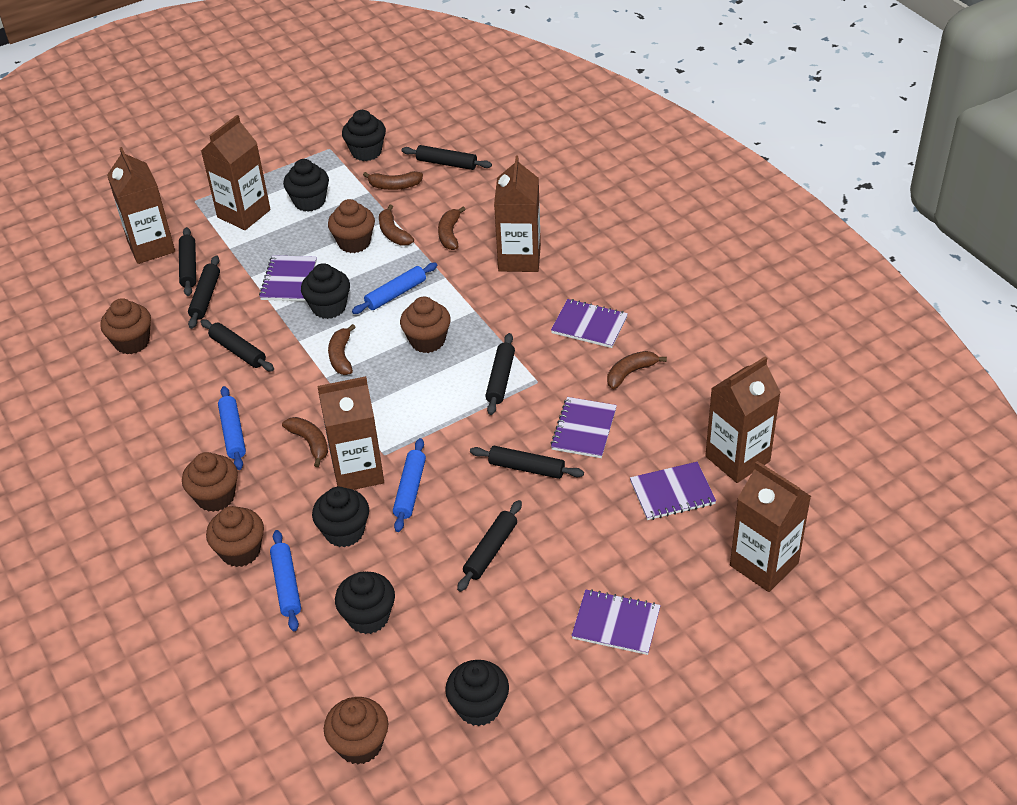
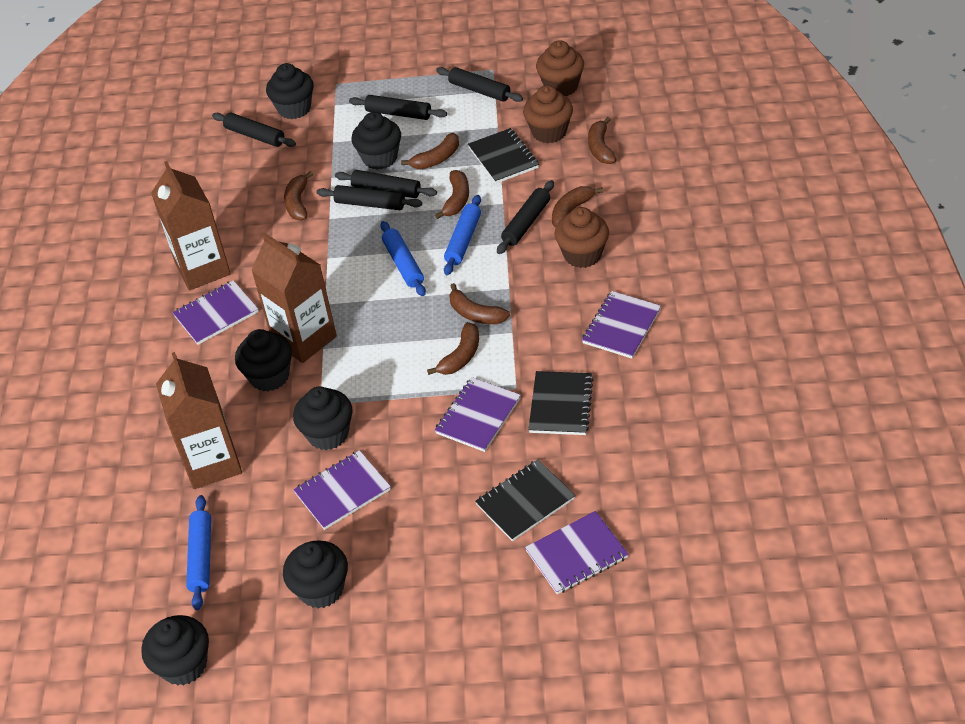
black notebook: 0 -> 3
black rolling pin: 7 -> 6
blue rolling pin: 4 -> 3
brown banana: 6 -> 7
brown carton: 6 -> 3
brown cupcake: 6 -> 3

